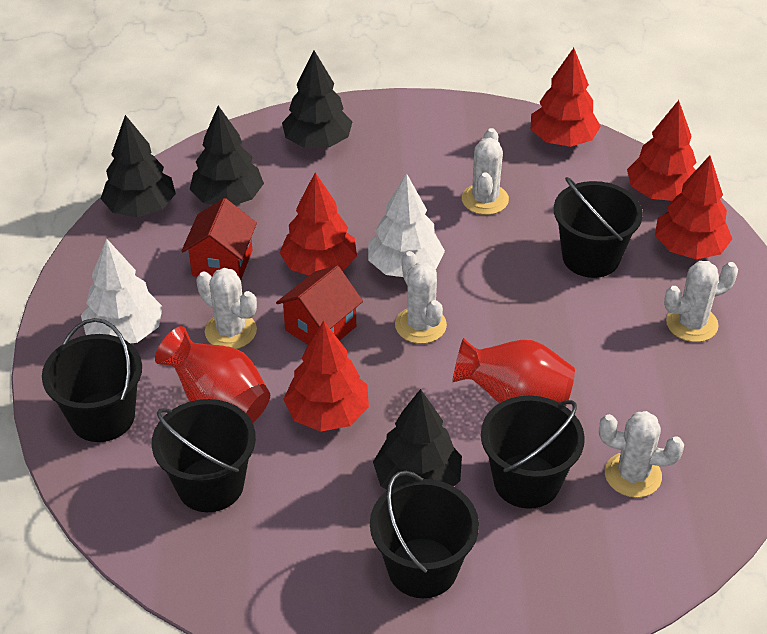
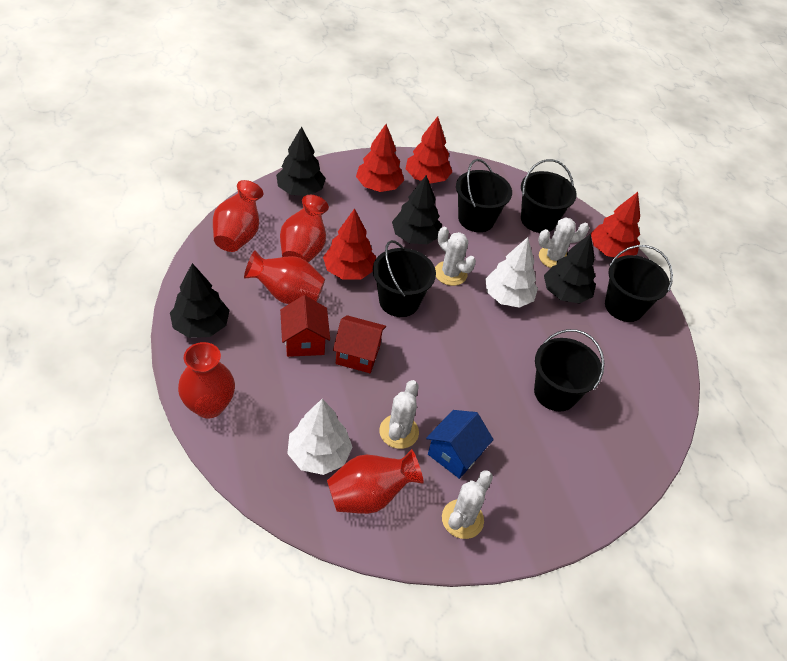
blue house: 0 -> 1
red tree: 5 -> 4
red vase: 2 -> 5
white cactus: 5 -> 4

